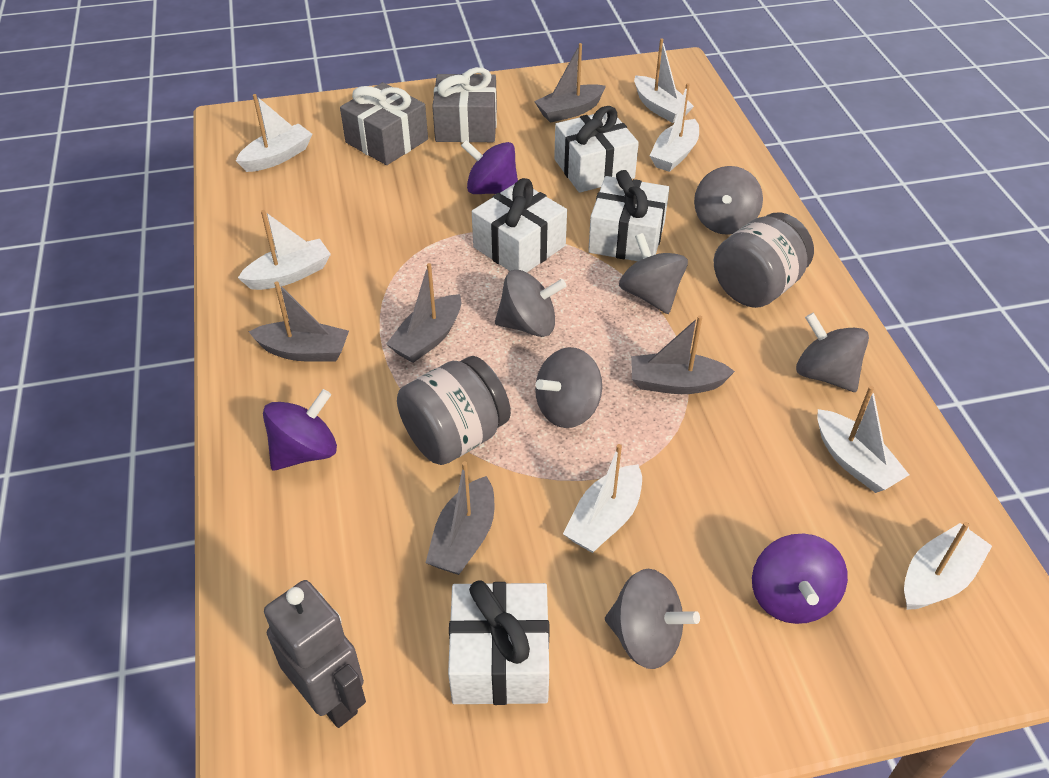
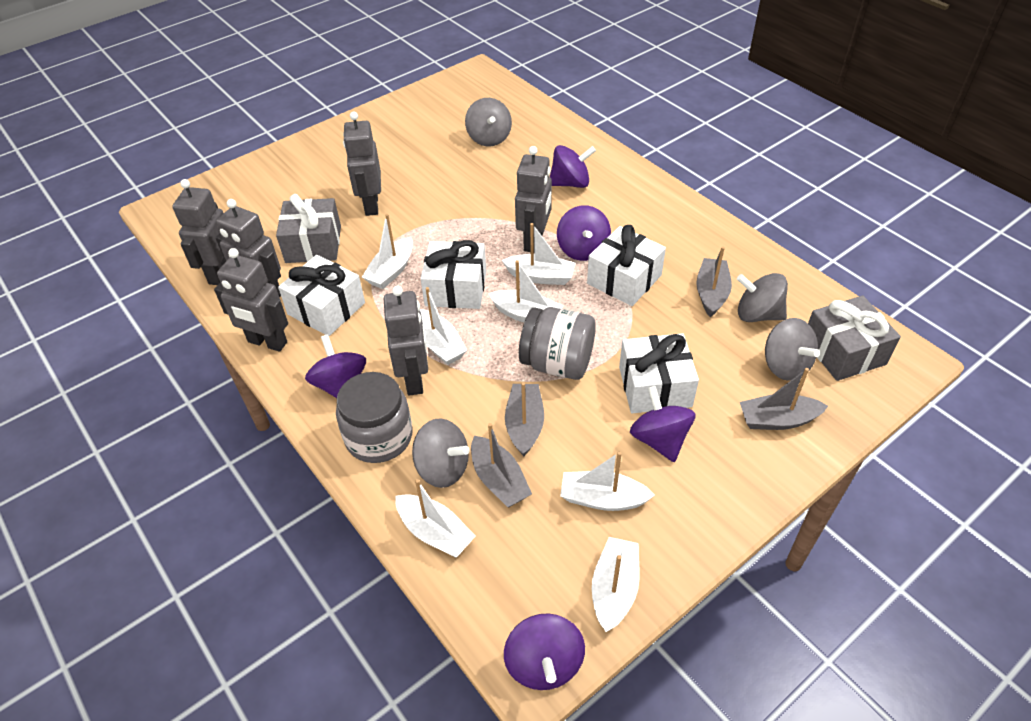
grey boat: 5 -> 4
grey robot: 1 -> 6
grey spinning top: 6 -> 4
purple spinning top: 3 -> 5

